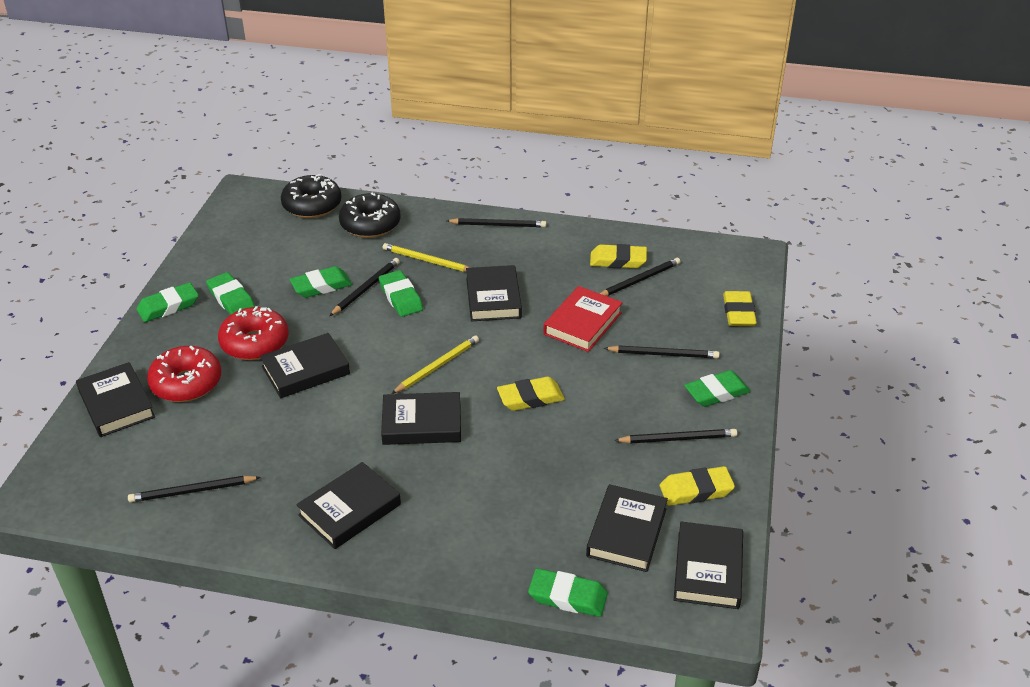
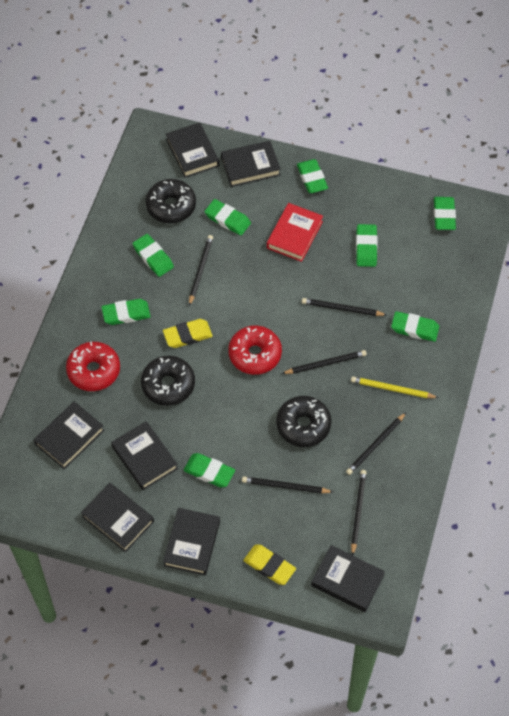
black donut: 2 -> 3
green eraser: 6 -> 8
yellow eraser: 4 -> 2
yellow pencil: 2 -> 1

